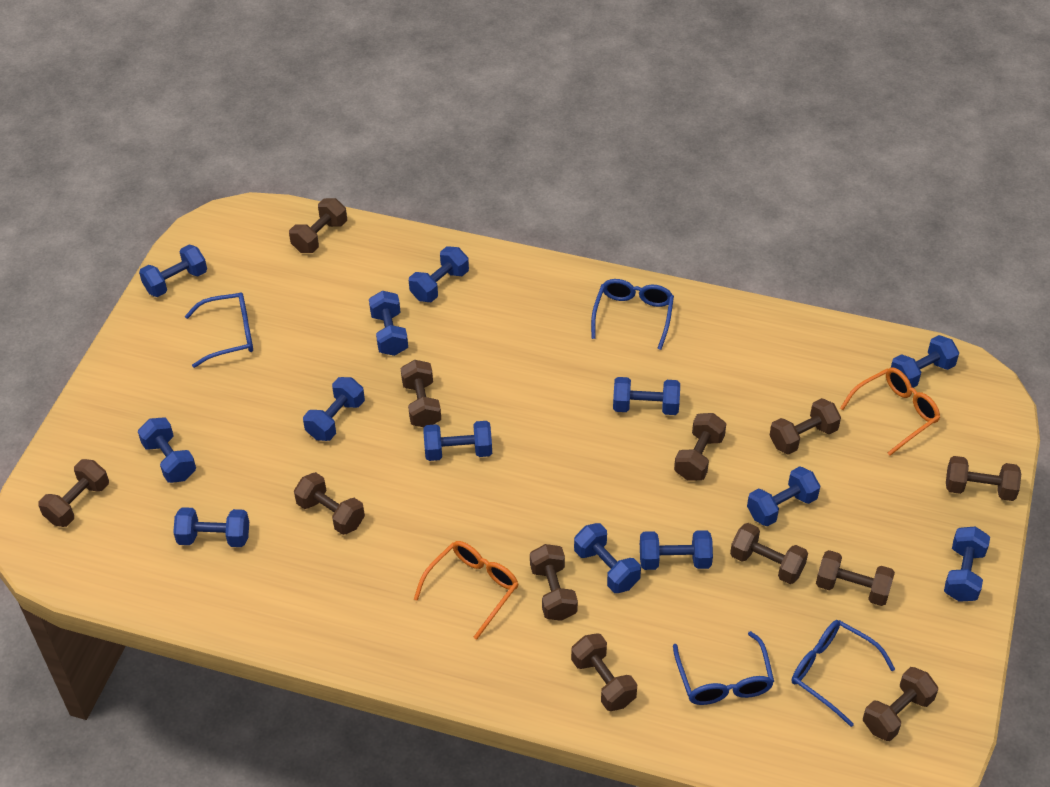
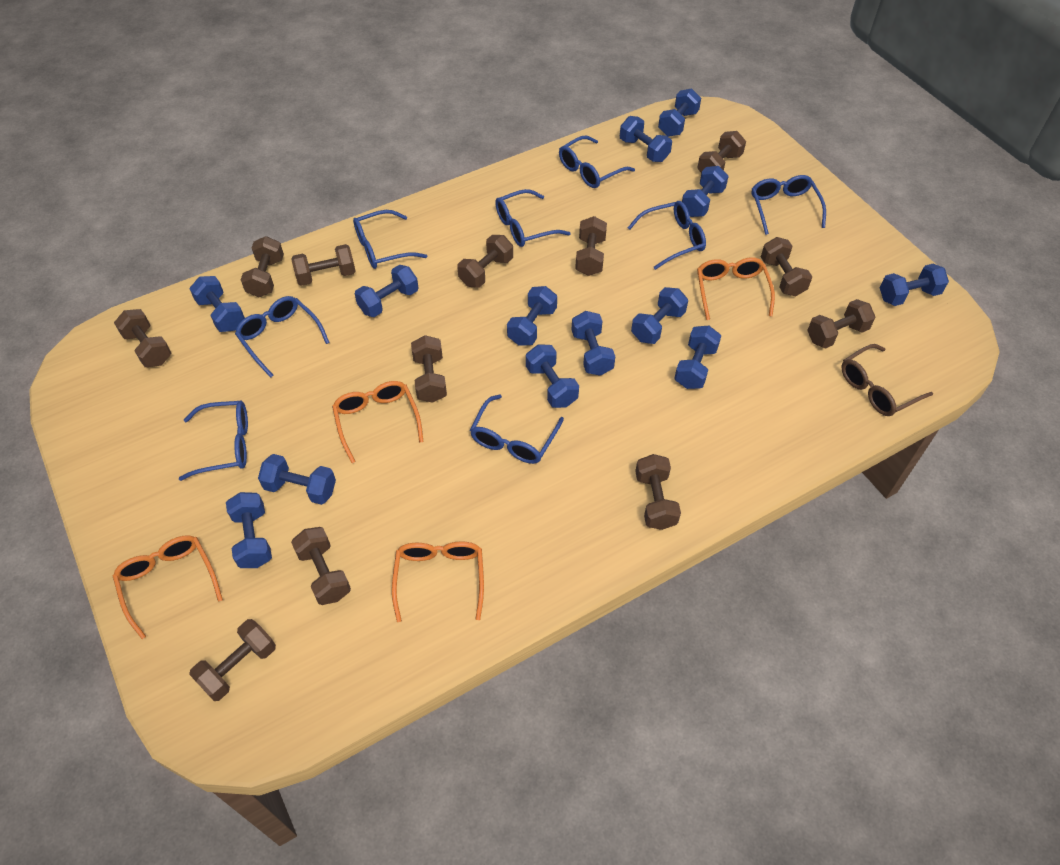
blue glasses: 4 -> 8
brown glasses: 0 -> 1
orange glasses: 2 -> 4

